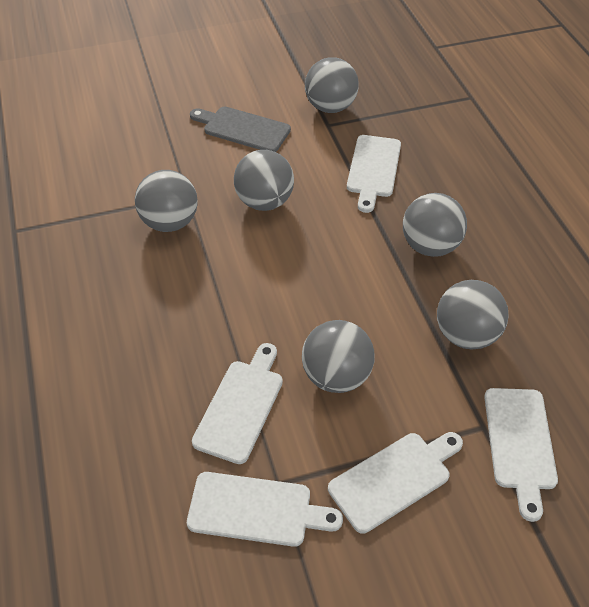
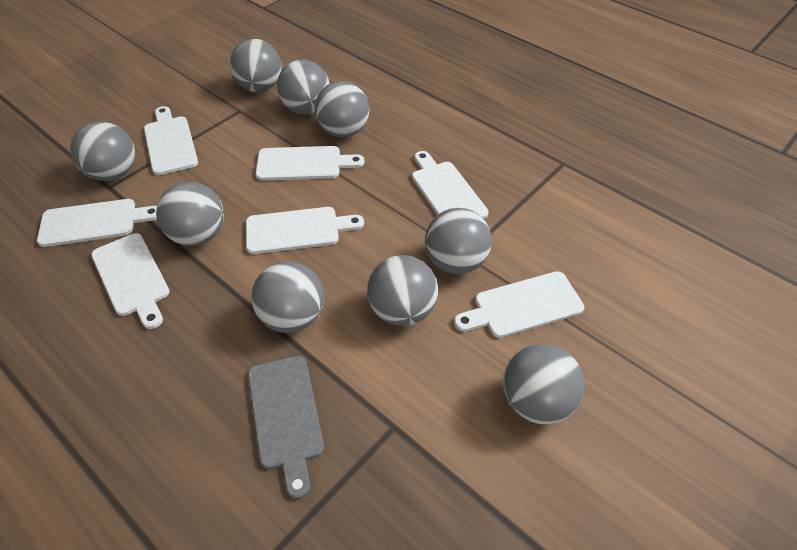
grey ball: 6 -> 9
white cutting board: 5 -> 7

